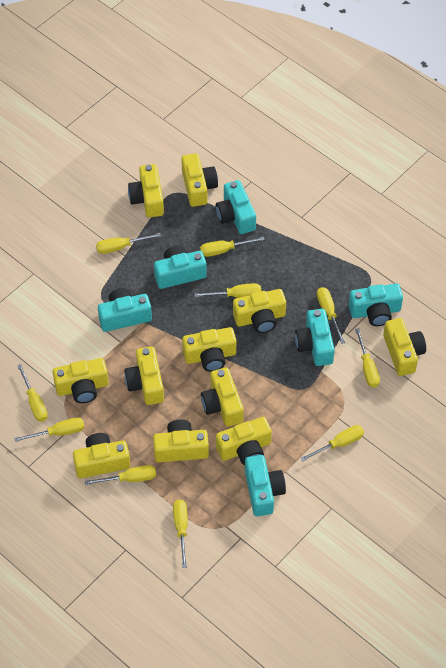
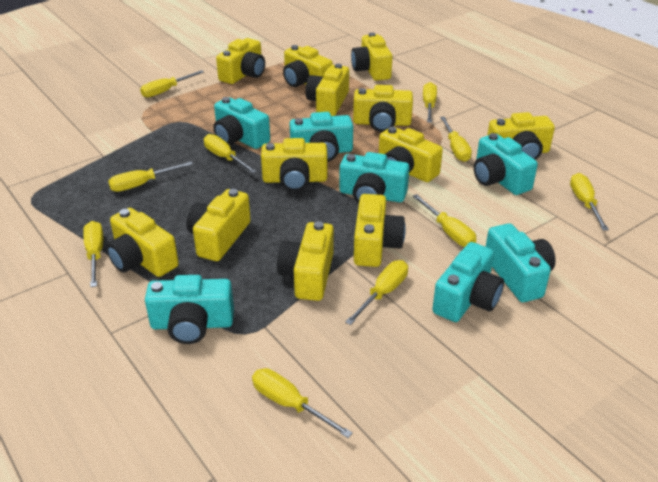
turquoise camera: 6 -> 7
yellow camera: 11 -> 12

